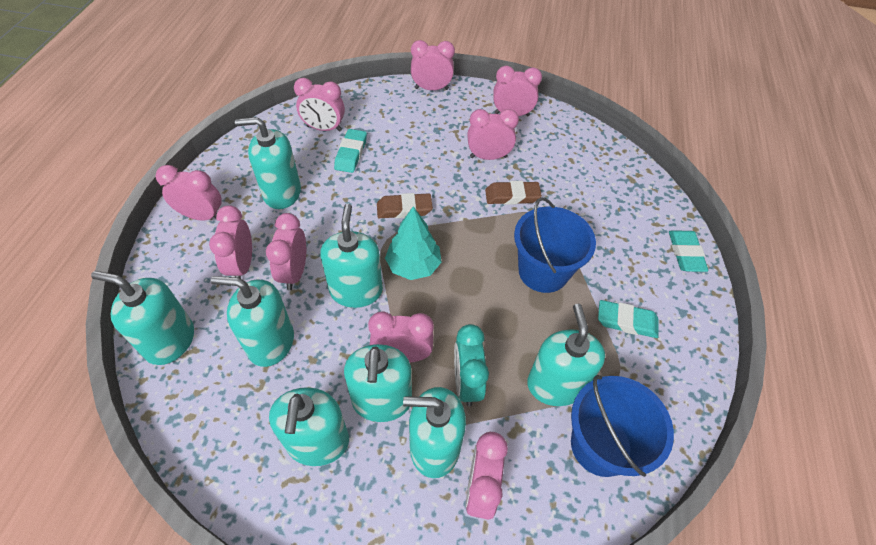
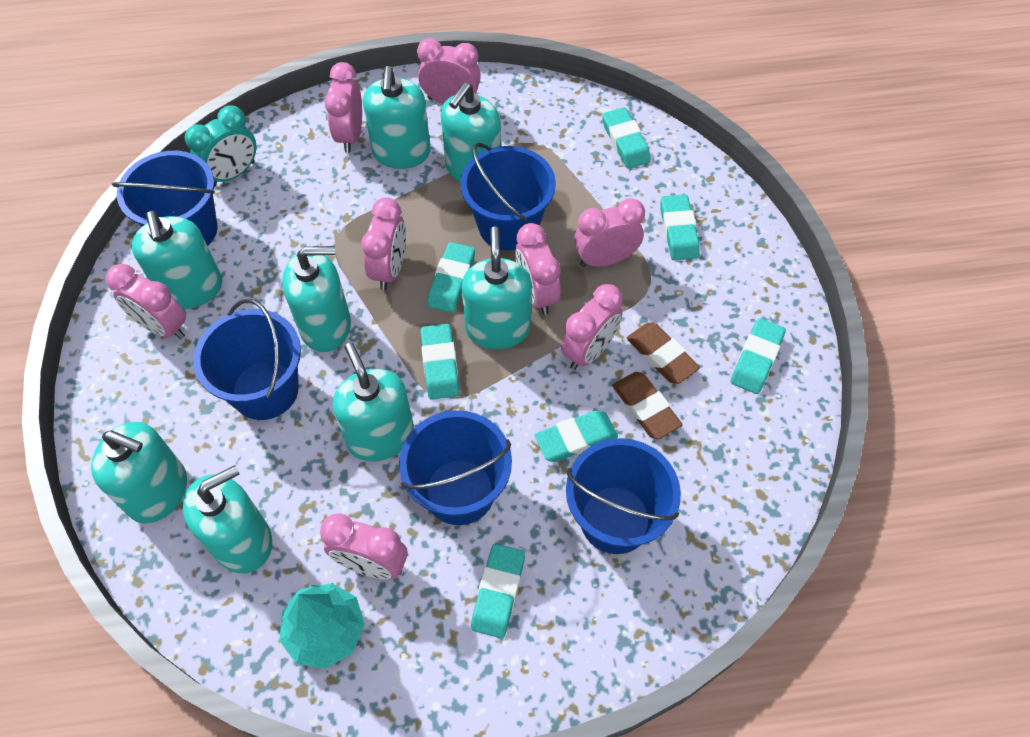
blue bucket: 2 -> 5
pink clock: 9 -> 8
turquoise eraser: 3 -> 7

